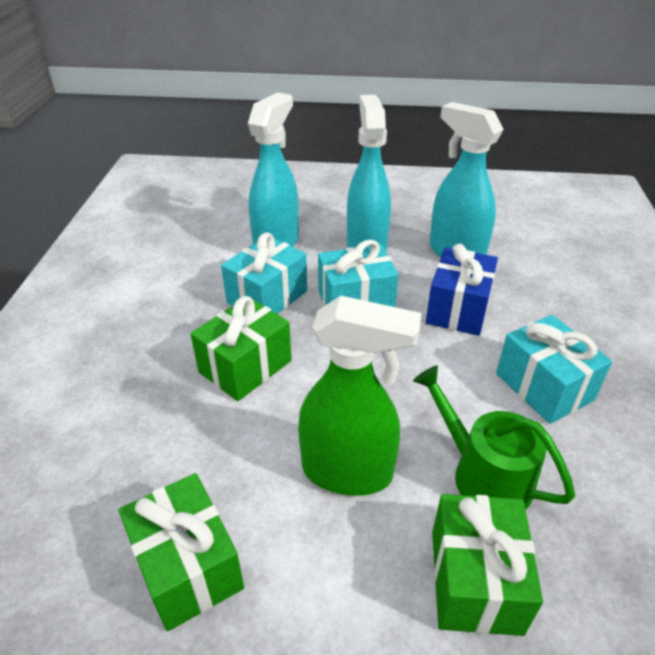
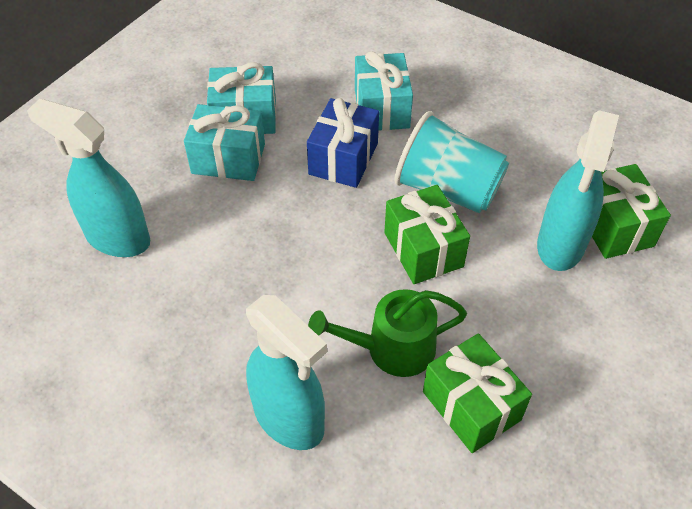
green spray bottle: 1 -> 0
turquoise cup: 0 -> 1

